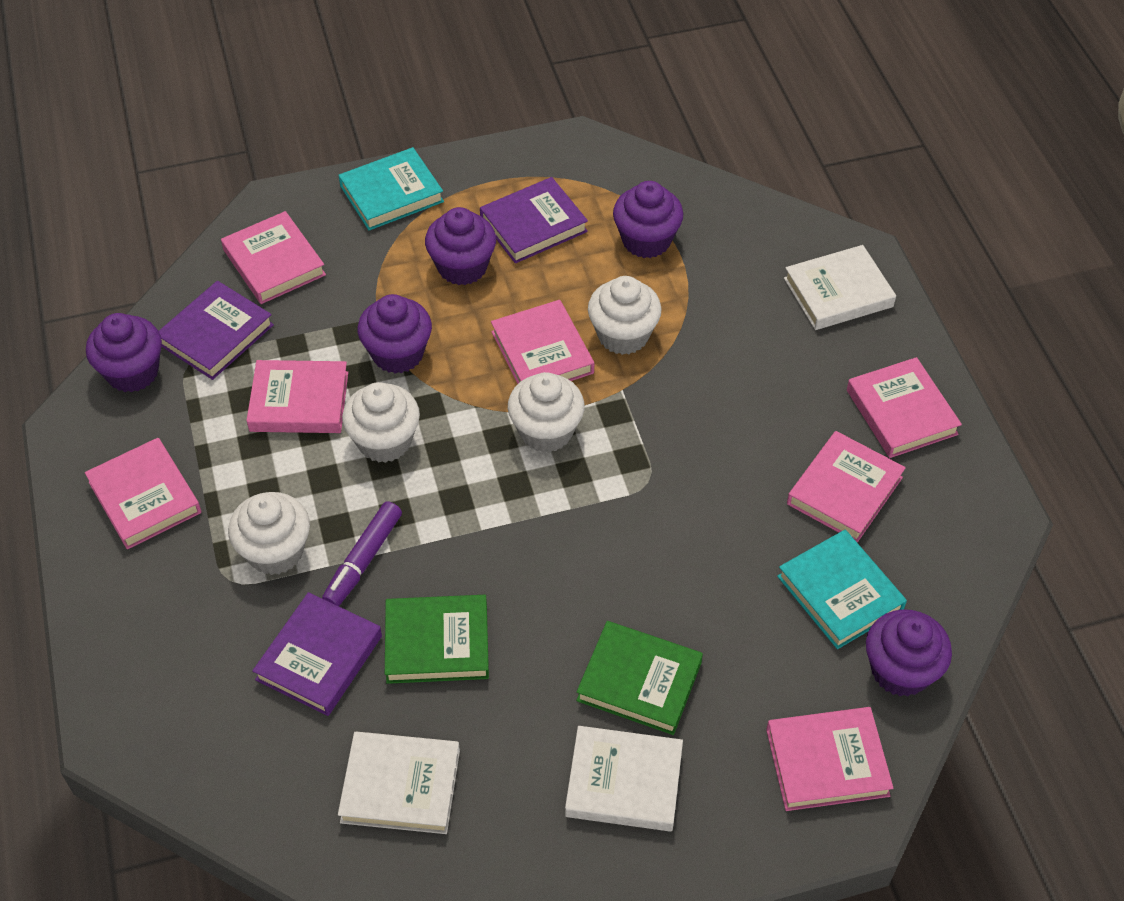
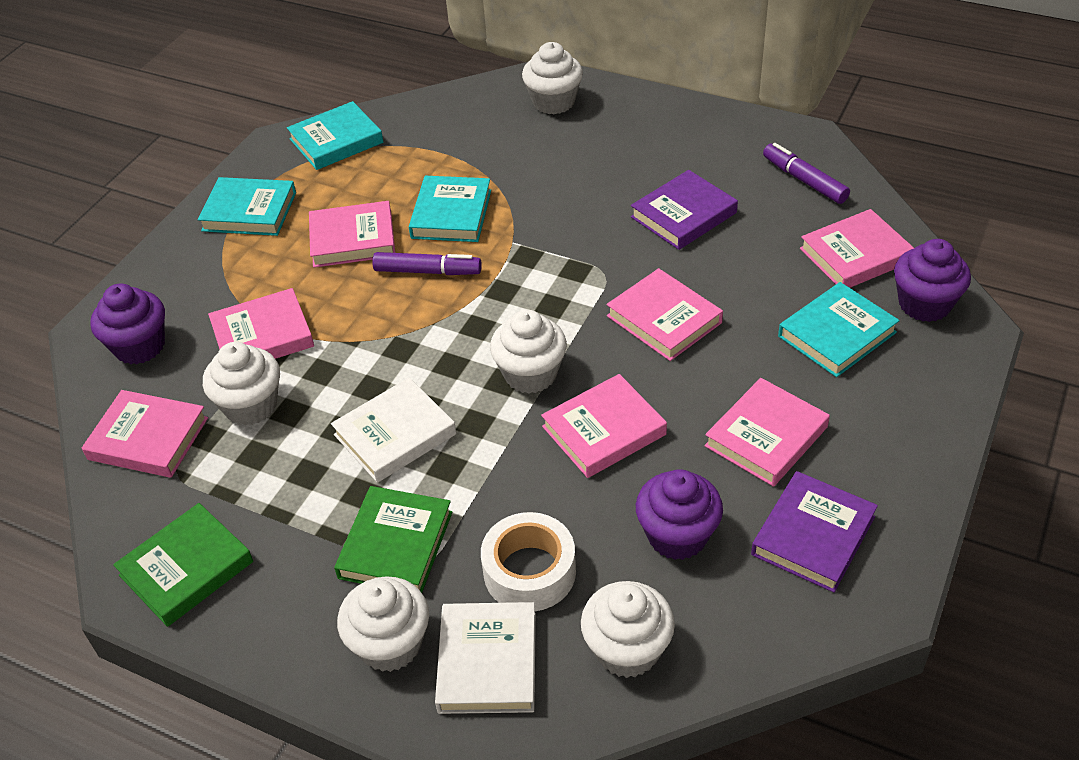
purple book: 3 -> 2
purple cupcake: 5 -> 3
purple marker: 1 -> 2
turquoise book: 2 -> 4
white book: 3 -> 2
white cupcake: 4 -> 5
white tape: 0 -> 1

